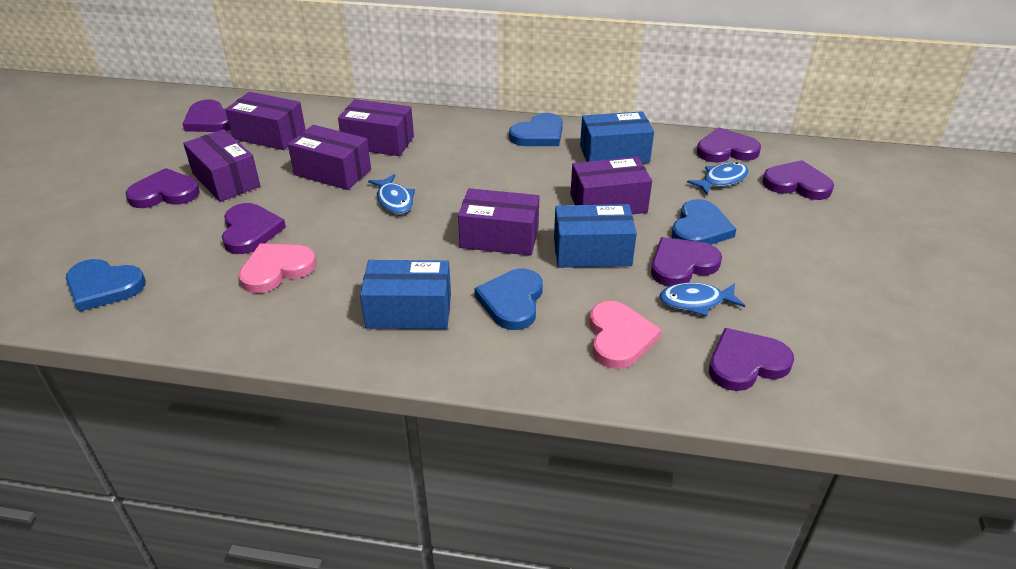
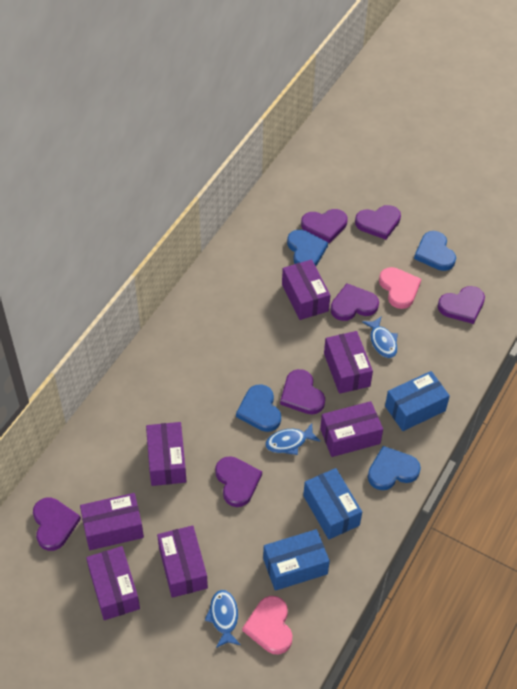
purple box: 6 -> 7

